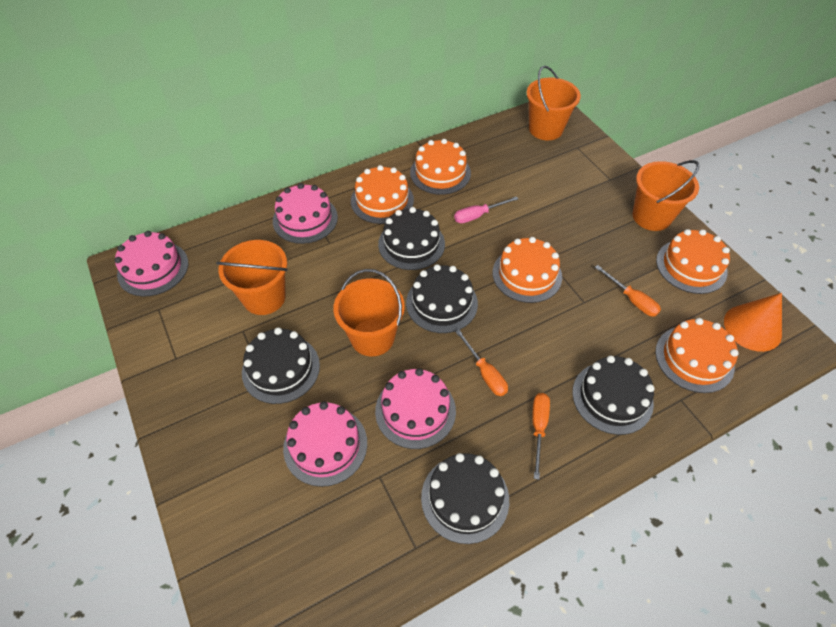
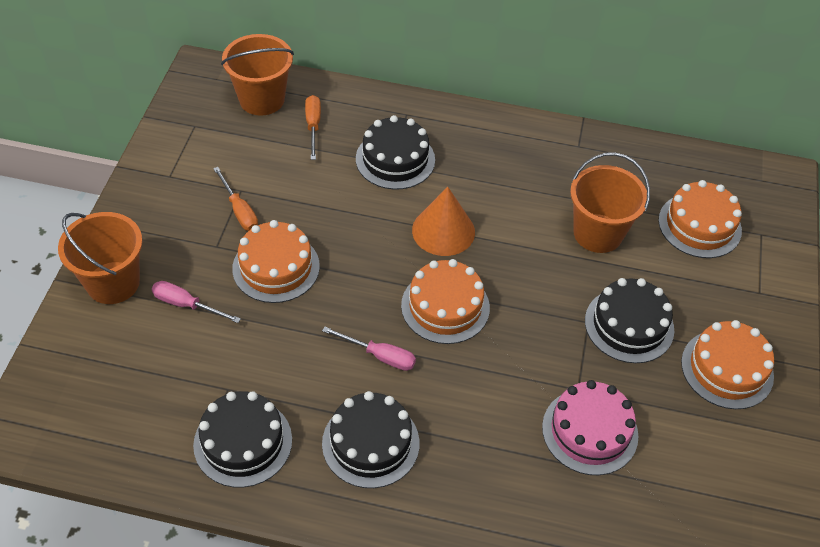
black cake: 5 -> 4
orange bucket: 4 -> 3
orange cake: 5 -> 4
orange screwdriver: 3 -> 2
pink cake: 4 -> 1
pink screwdriver: 1 -> 2

